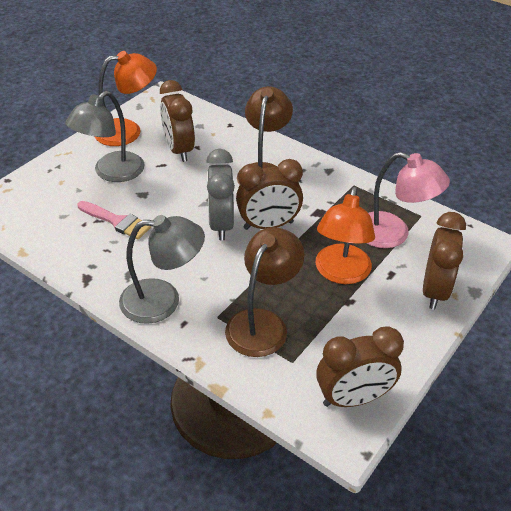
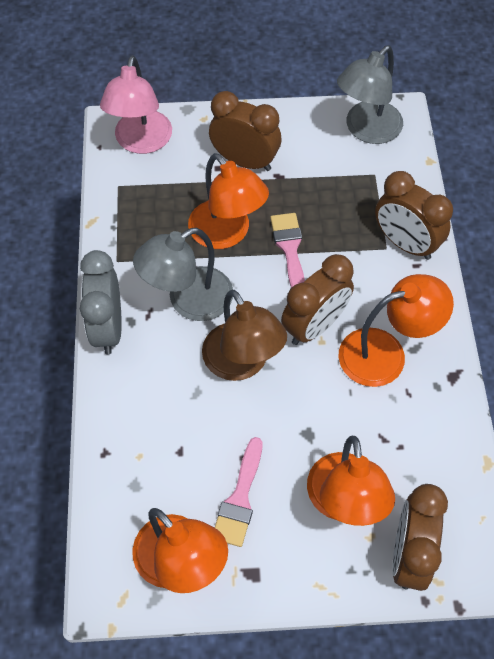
brown lamp: 2 -> 1
orange lamp: 2 -> 4
pink brush: 1 -> 2

